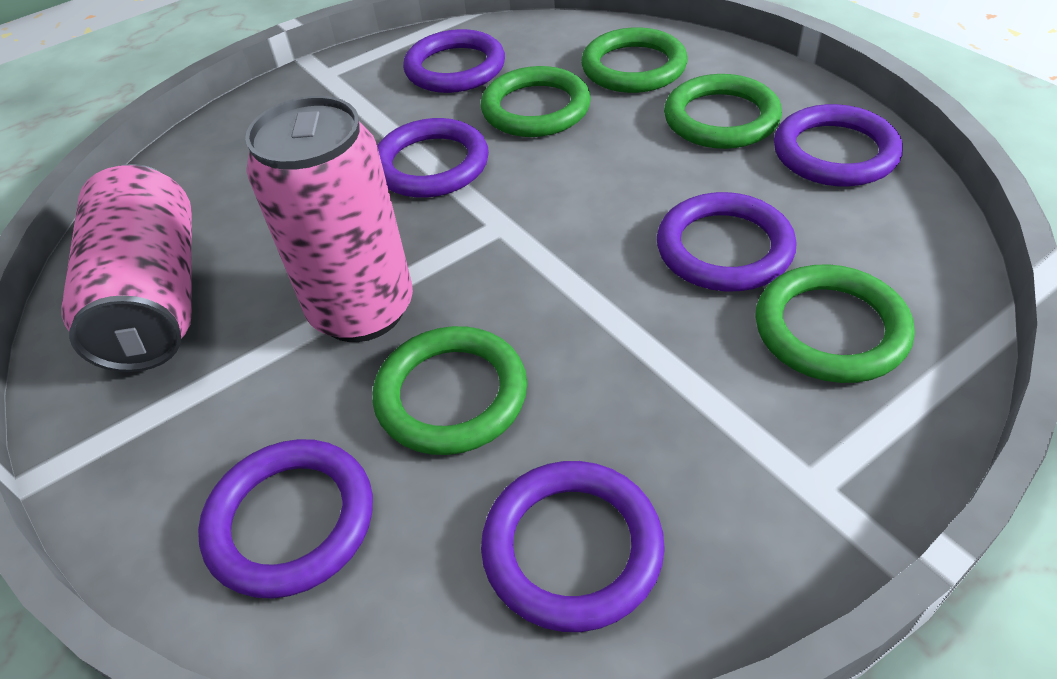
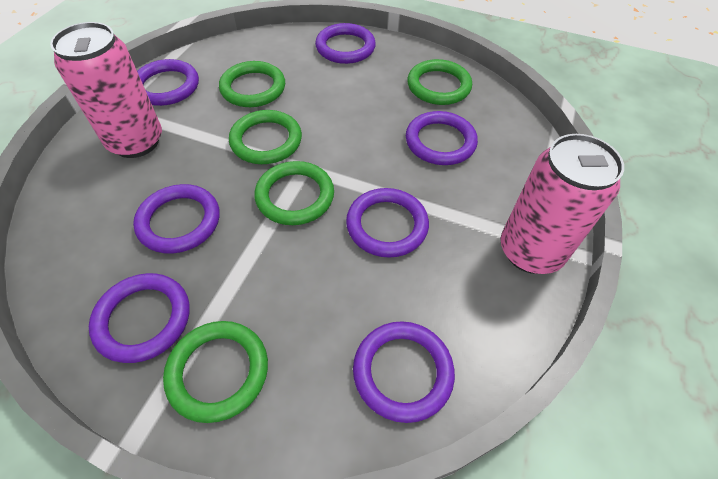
purple ring: 6 -> 7

